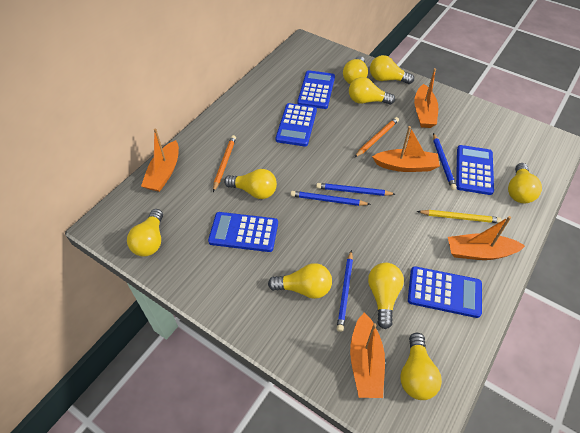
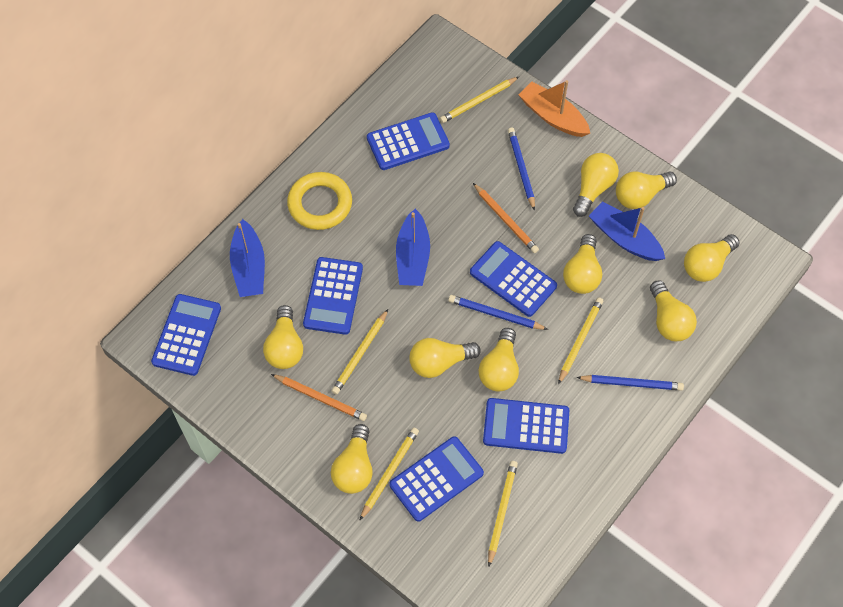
blue boat: 0 -> 3
blue calculator: 5 -> 6
blue pencil: 4 -> 3
orange boat: 5 -> 1
yellow pencil: 1 -> 5
yellow ring: 0 -> 1

